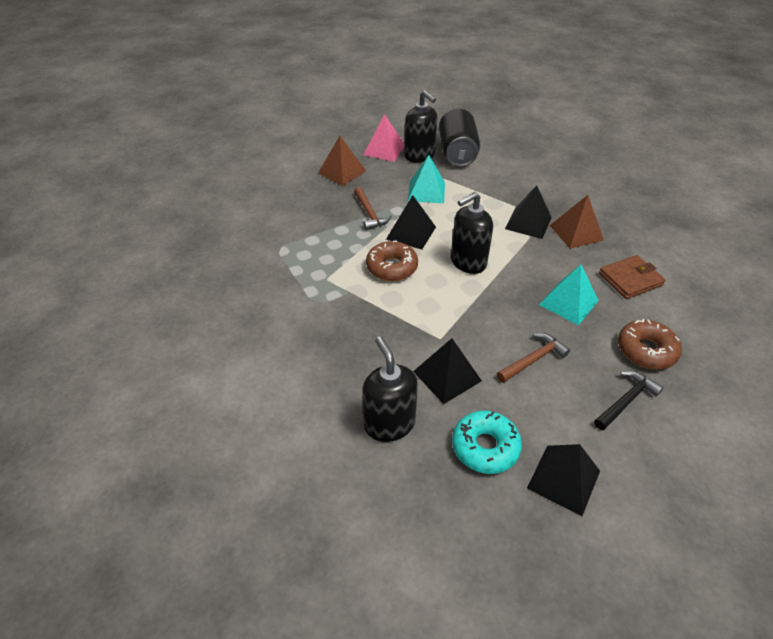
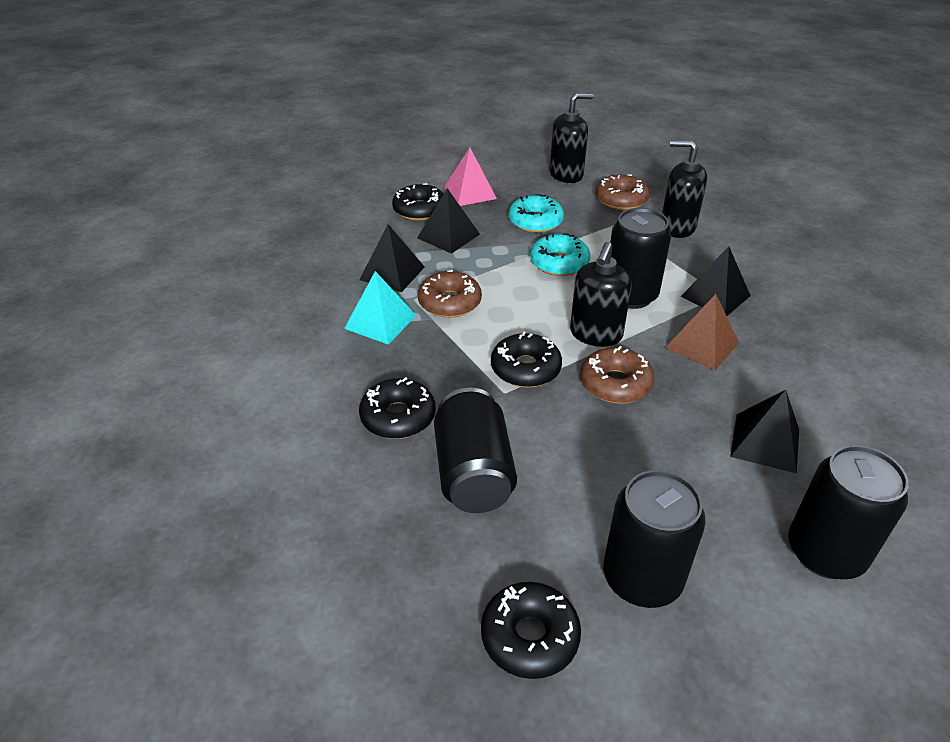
black can: 1 -> 4
black donut: 0 -> 4
black hammer: 1 -> 0
brown donut: 2 -> 3
brown hammer: 2 -> 0
brown pyramid: 2 -> 1
brown wallet: 1 -> 0
turquoise donut: 1 -> 2
turquoise pyramid: 2 -> 1

